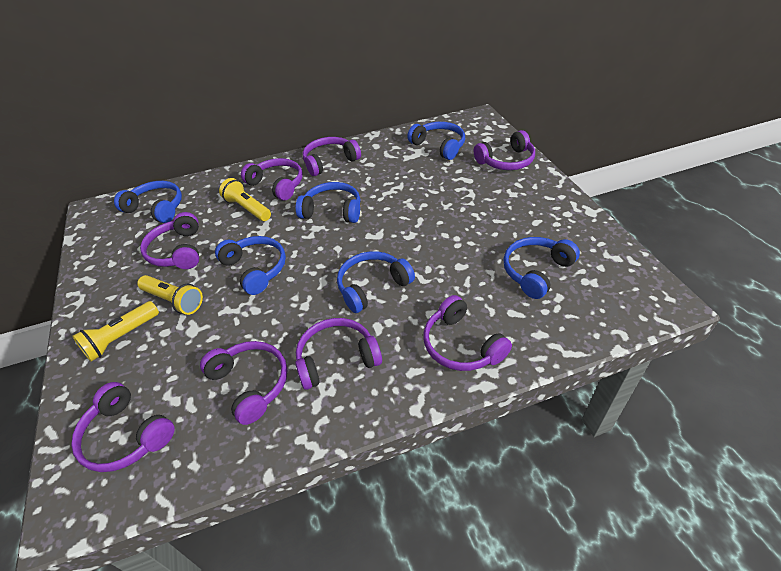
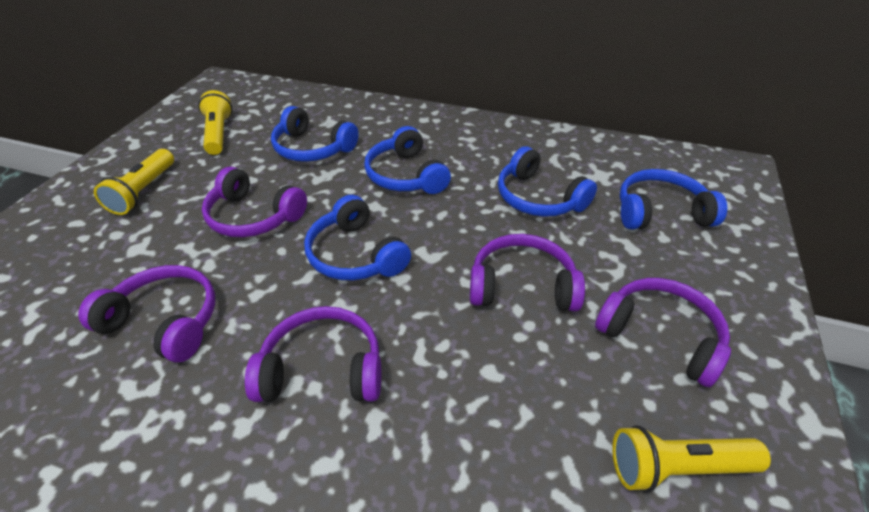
blue headphones: 6 -> 5
purple headphones: 8 -> 5

